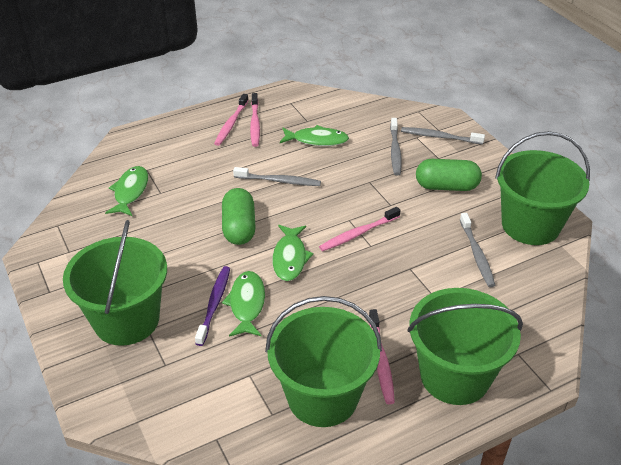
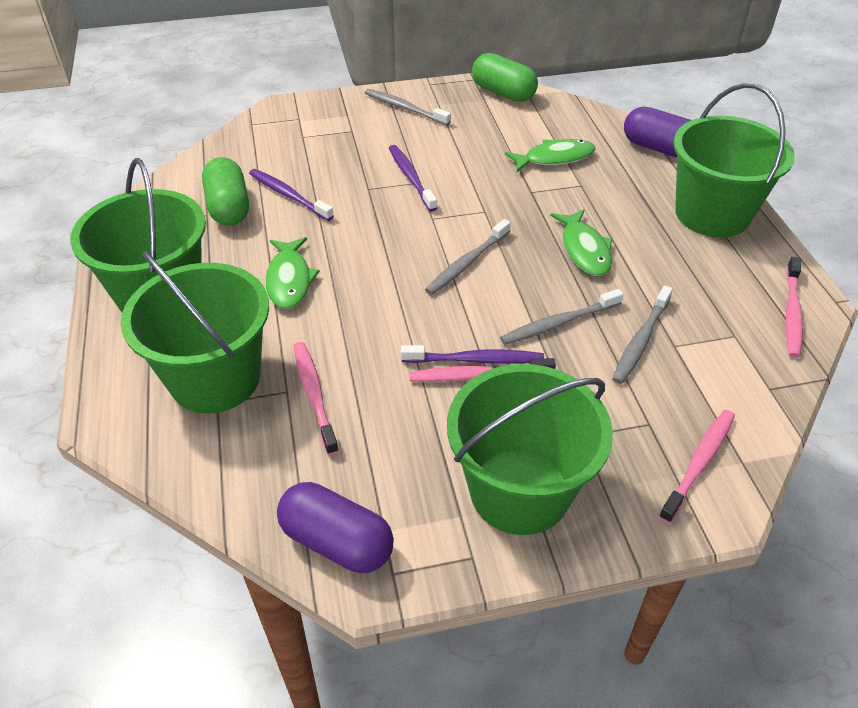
green fish: 4 -> 3
purple capsule: 0 -> 2
purple toothbrush: 1 -> 3

